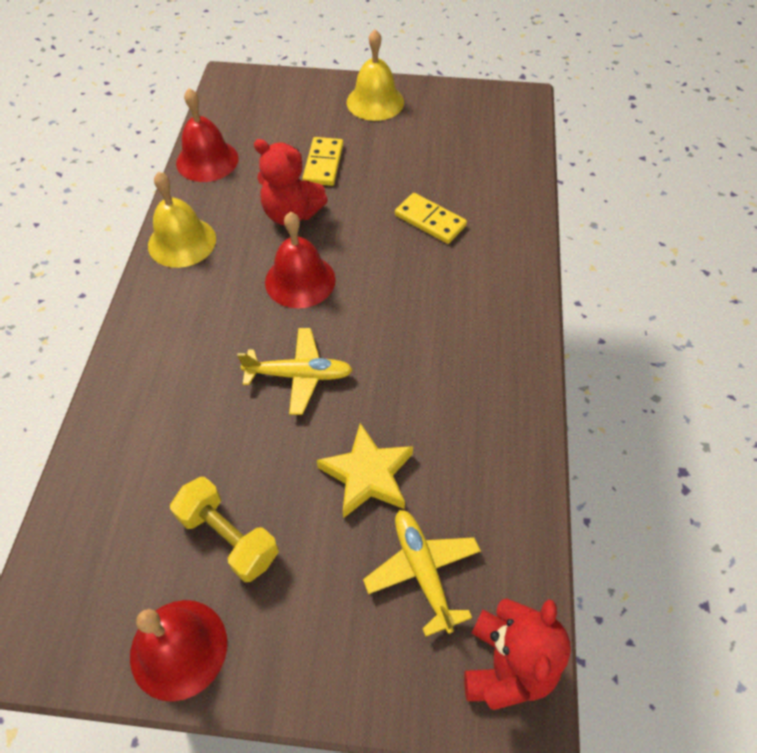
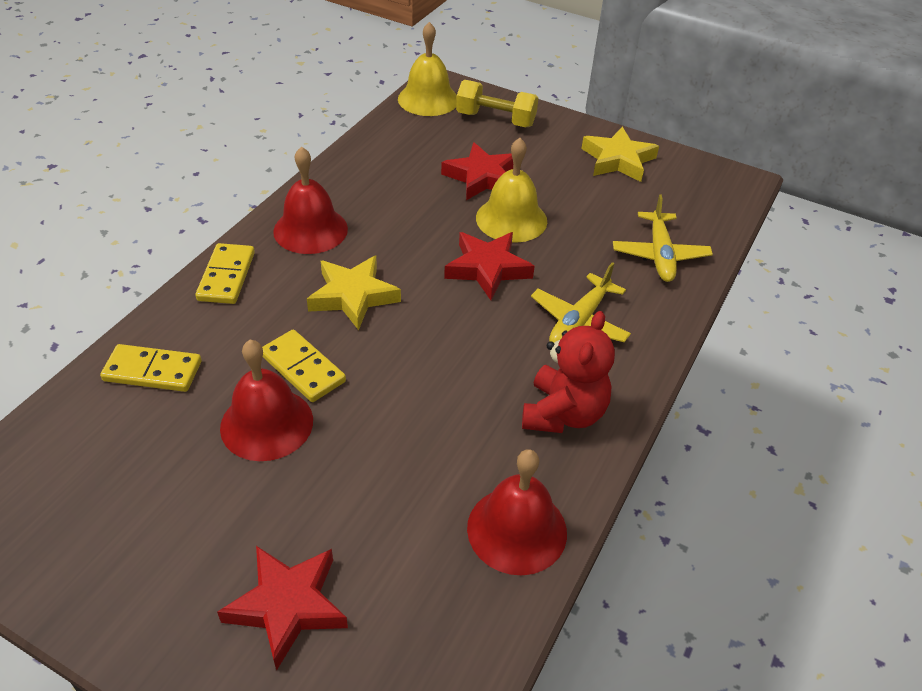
red star: 0 -> 3
red teddy bear: 2 -> 1
yellow domino: 2 -> 3
yellow star: 1 -> 2

